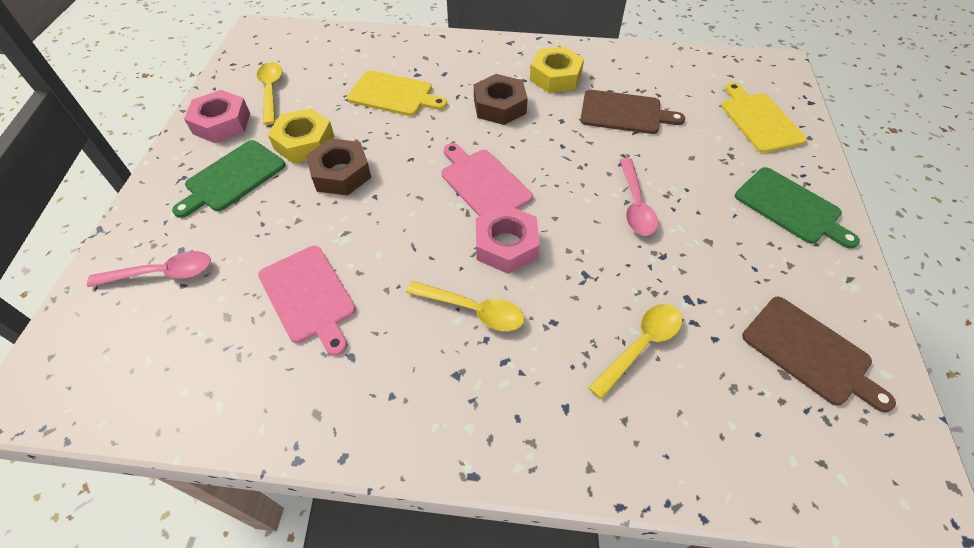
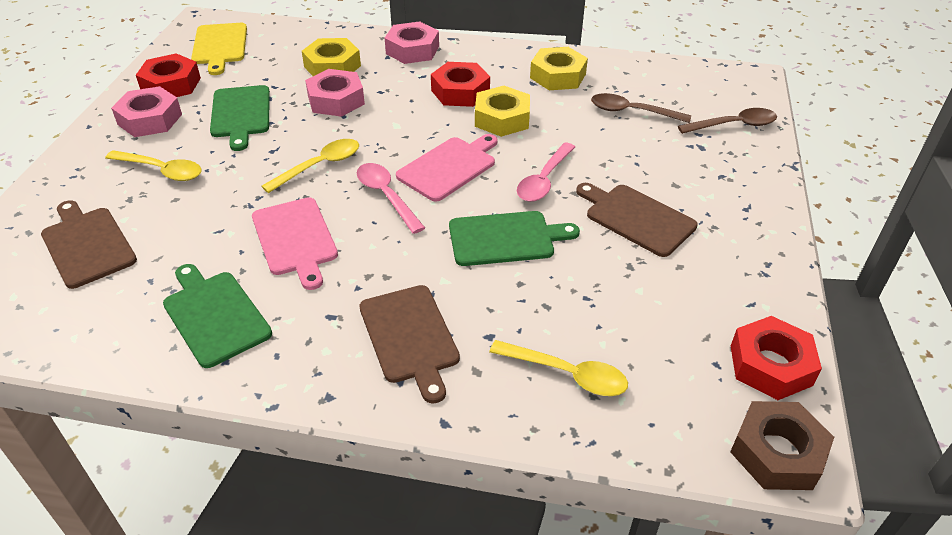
brown cutting board: 2 -> 3
brown nut: 2 -> 1
brown spoon: 0 -> 2
green cutting board: 2 -> 3
pink nut: 2 -> 3
red nut: 0 -> 3
yellow cutting board: 2 -> 1
yellow nut: 2 -> 3

